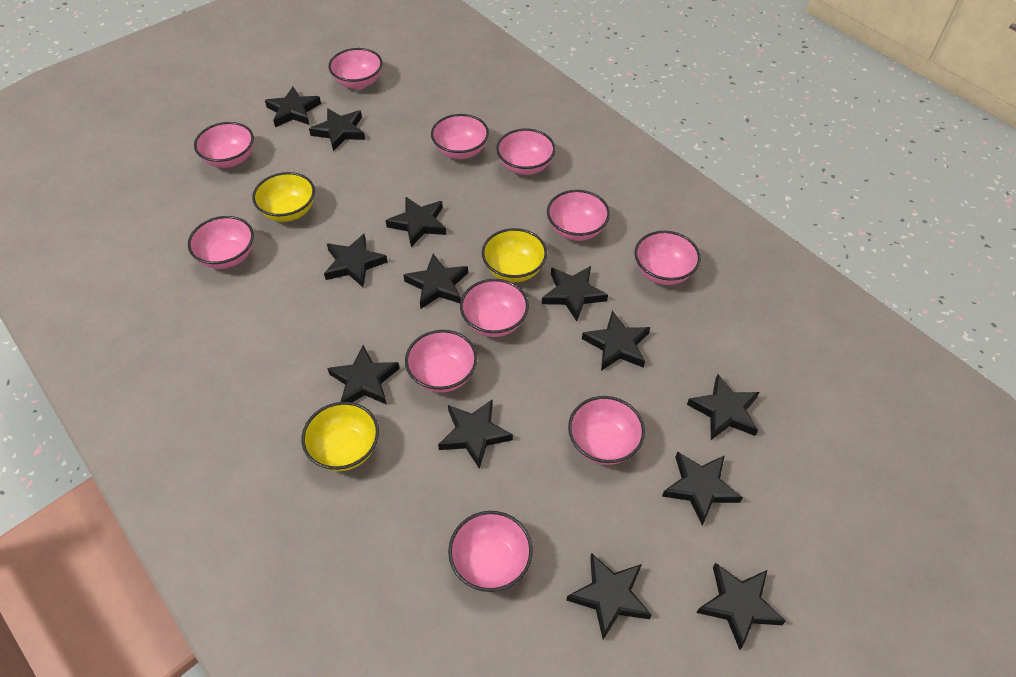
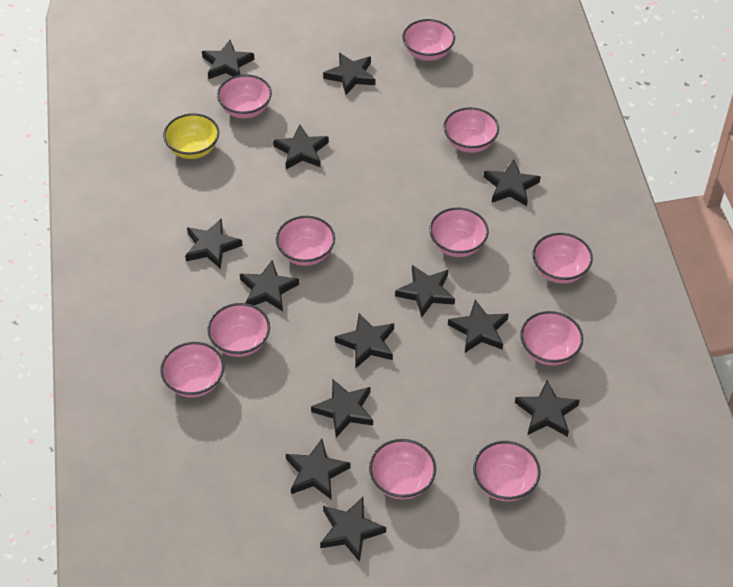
yellow bowl: 3 -> 1

